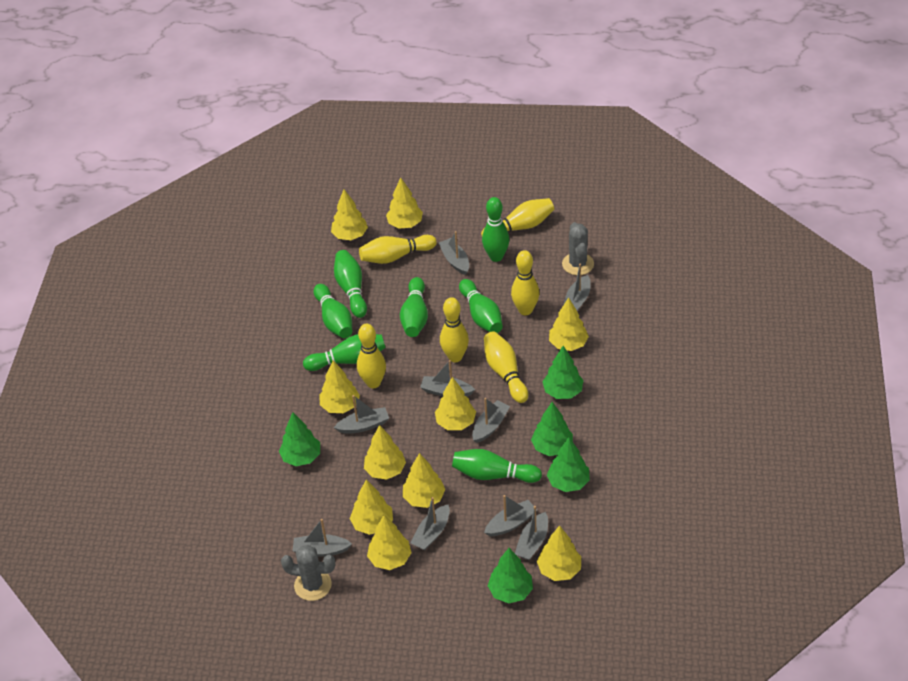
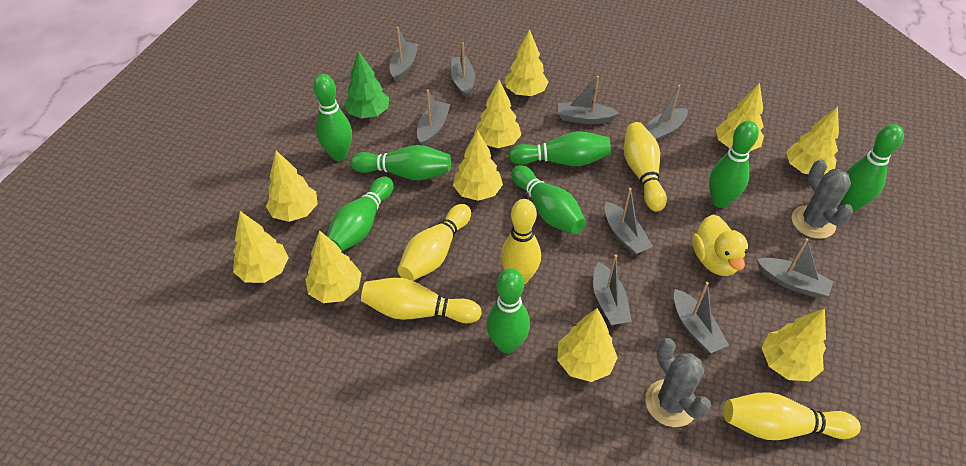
green bowling pin: 7 -> 8
green tree: 5 -> 1
yellow bowling pin: 6 -> 5
yellow duck: 0 -> 1

